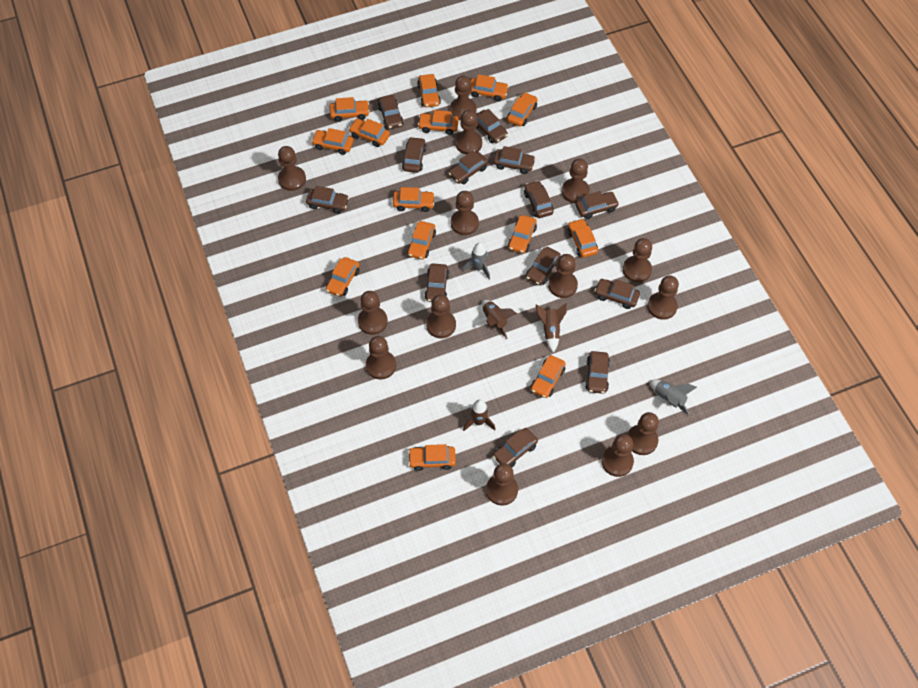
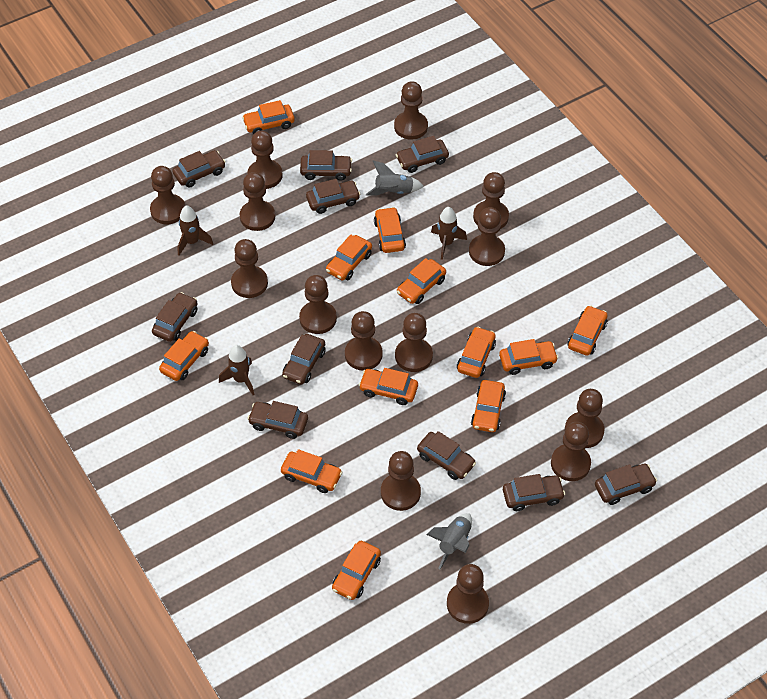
brown car: 13 -> 10
orange car: 14 -> 12

